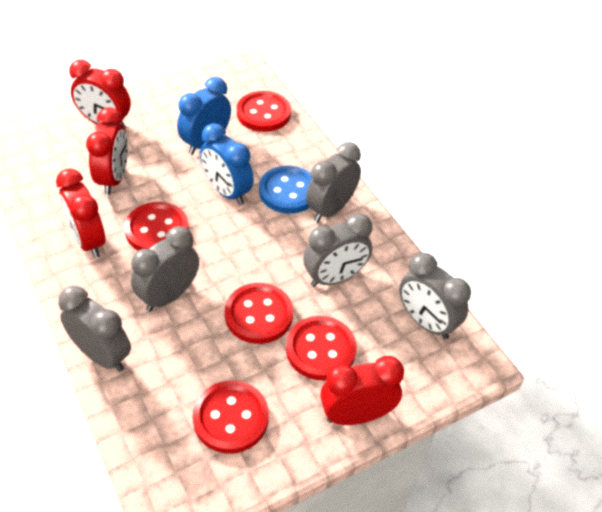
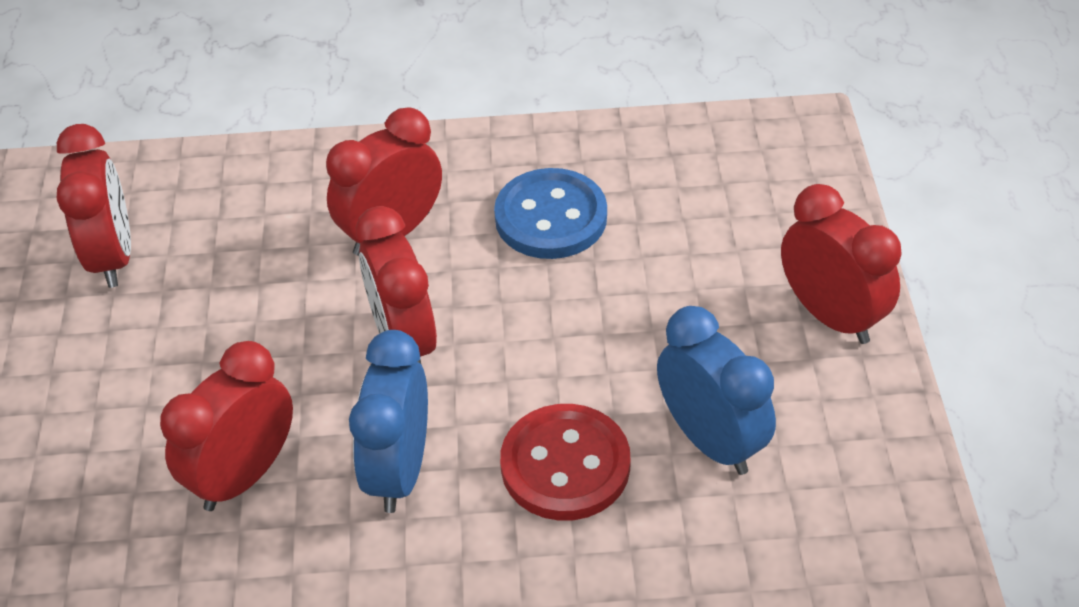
grey clock: 5 -> 0
red button: 5 -> 1
red clock: 4 -> 5

